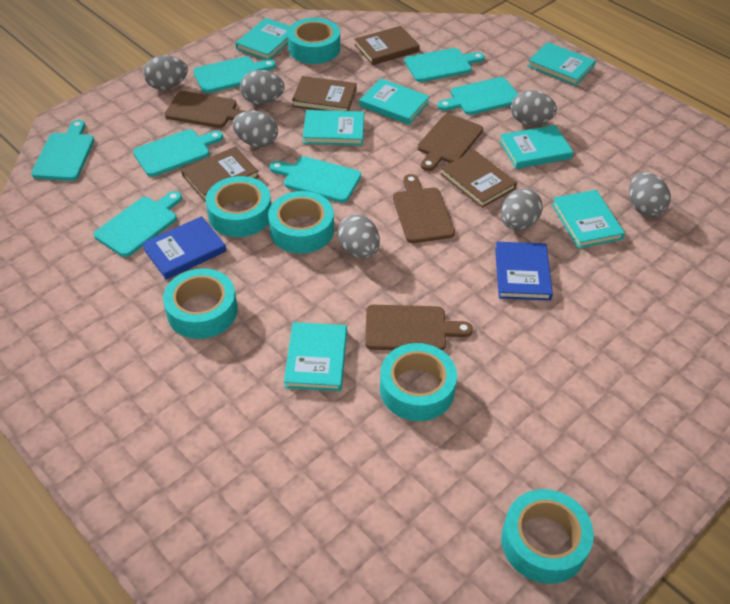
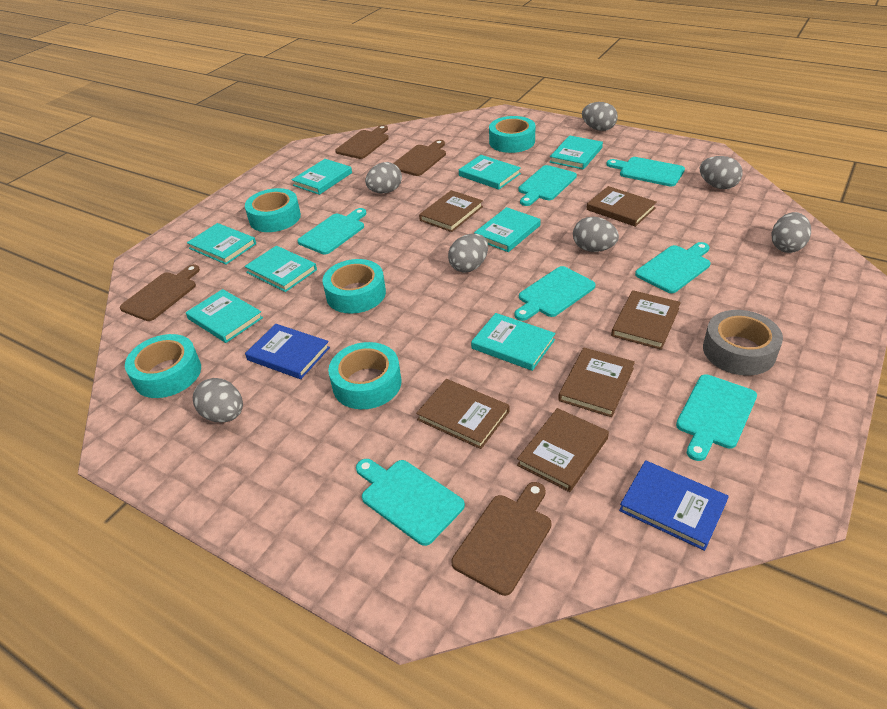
brown book: 4 -> 6
grey tape: 0 -> 1
turquoise book: 7 -> 8
turquoise tape: 6 -> 5

